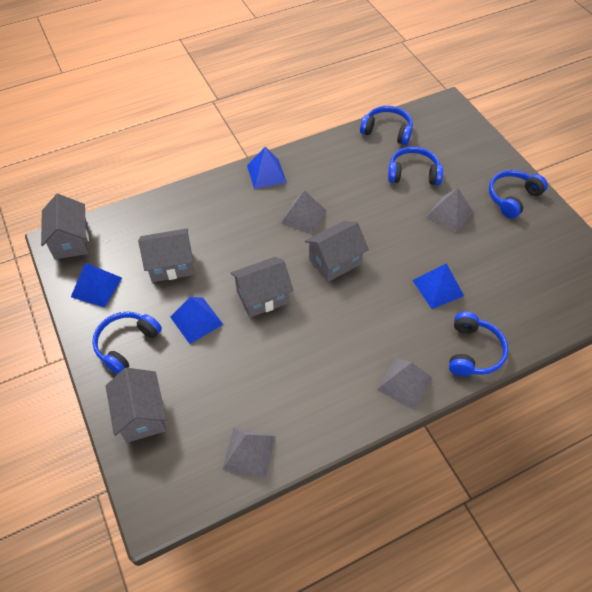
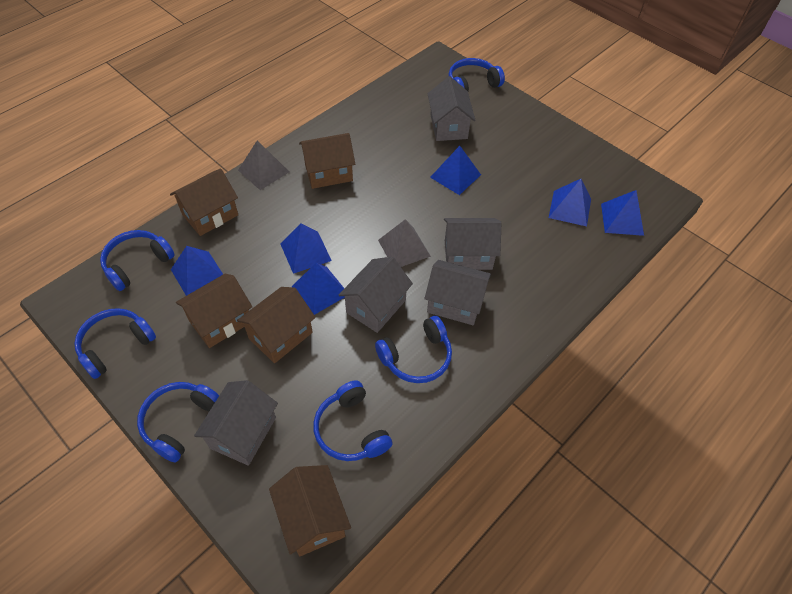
blue headphones: 5 -> 6
blue pyramid: 4 -> 6
brown house: 0 -> 5
grey pyramid: 4 -> 2

